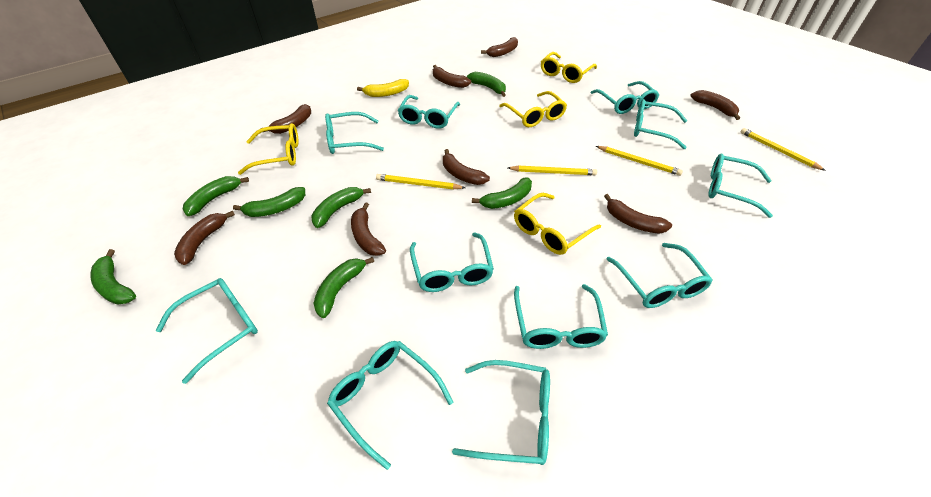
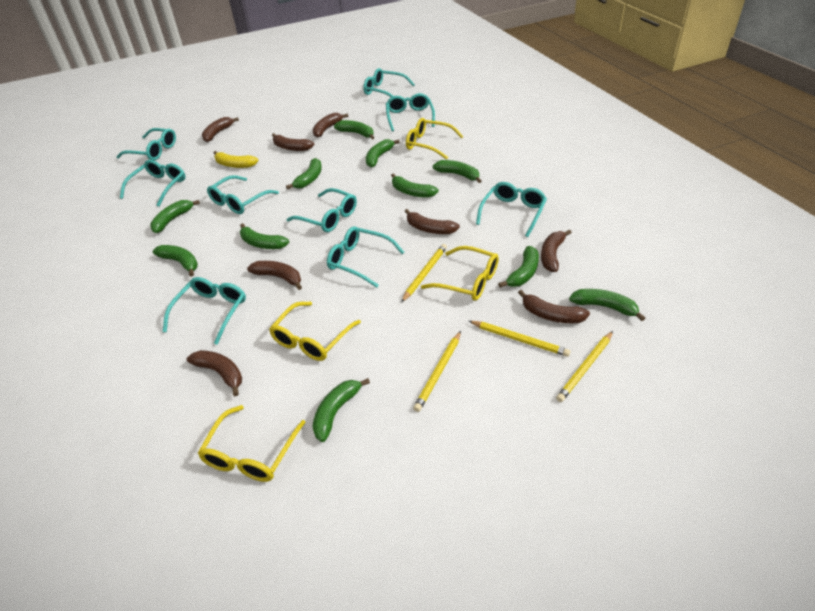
green banana: 7 -> 11
turquoise glasses: 11 -> 9

